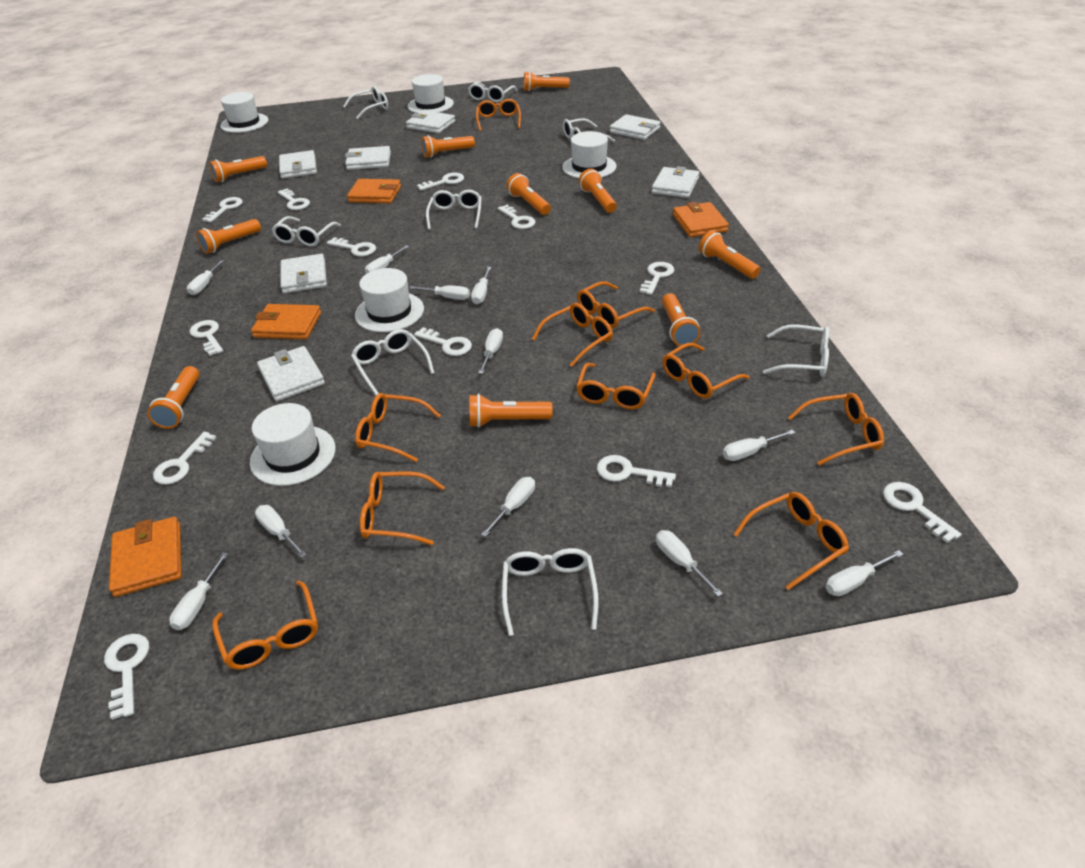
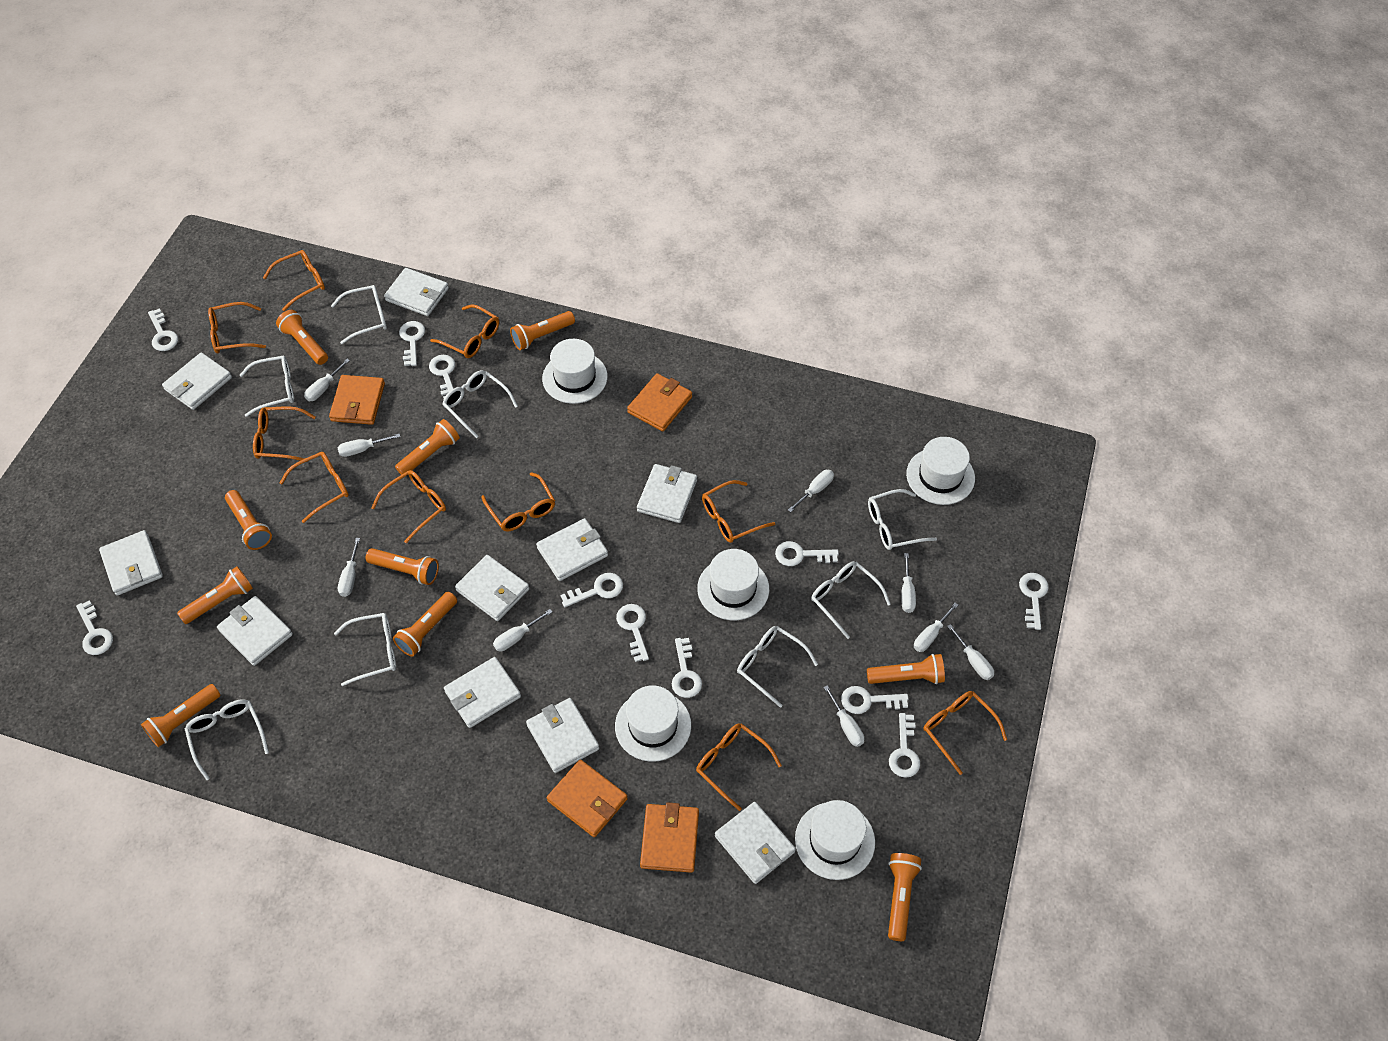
white key: 12 -> 11
white screwdriver: 11 -> 9
white wallet: 7 -> 10

